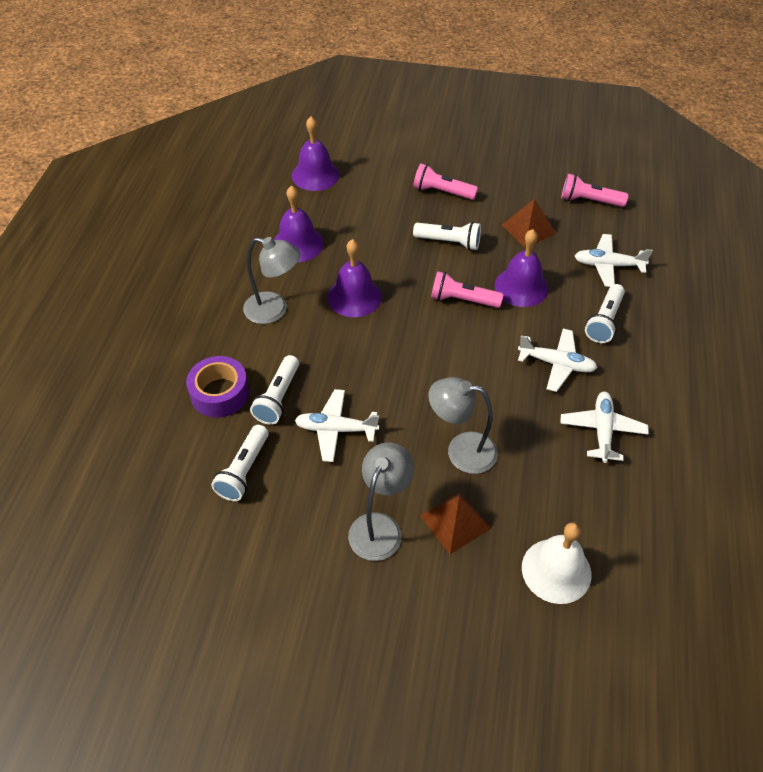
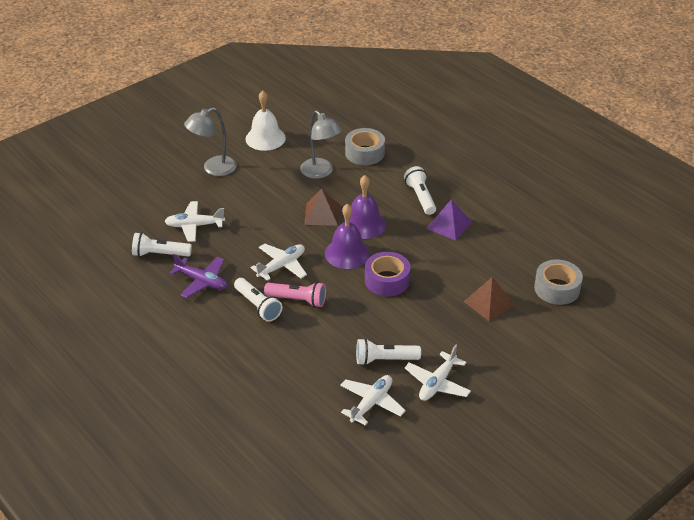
grey lamp: 3 -> 2
grey tape: 0 -> 2
pink flashlight: 3 -> 1
purple bell: 4 -> 2
purple plane: 0 -> 1
purple pyramid: 0 -> 1

